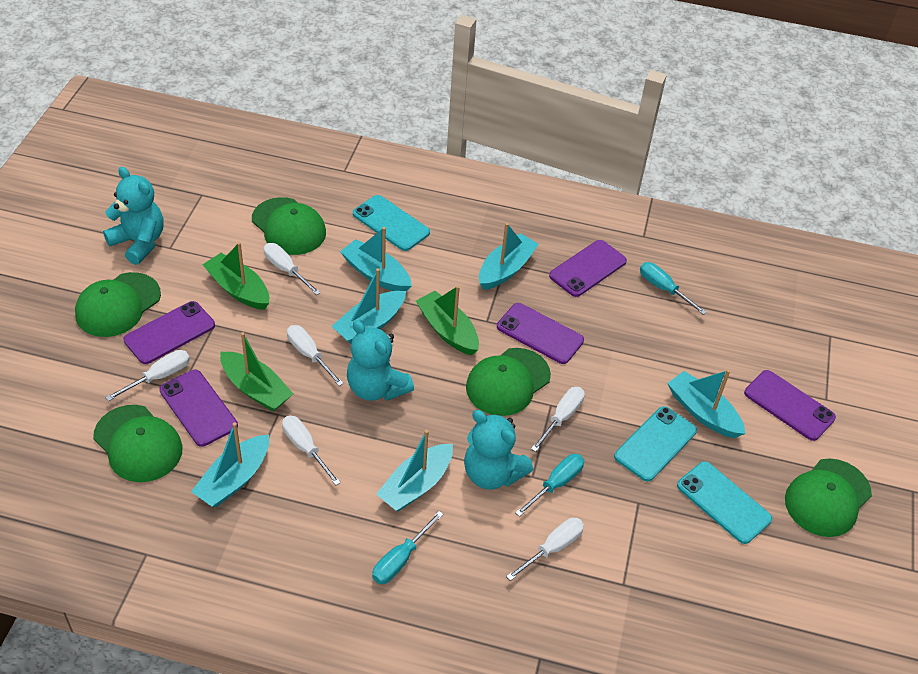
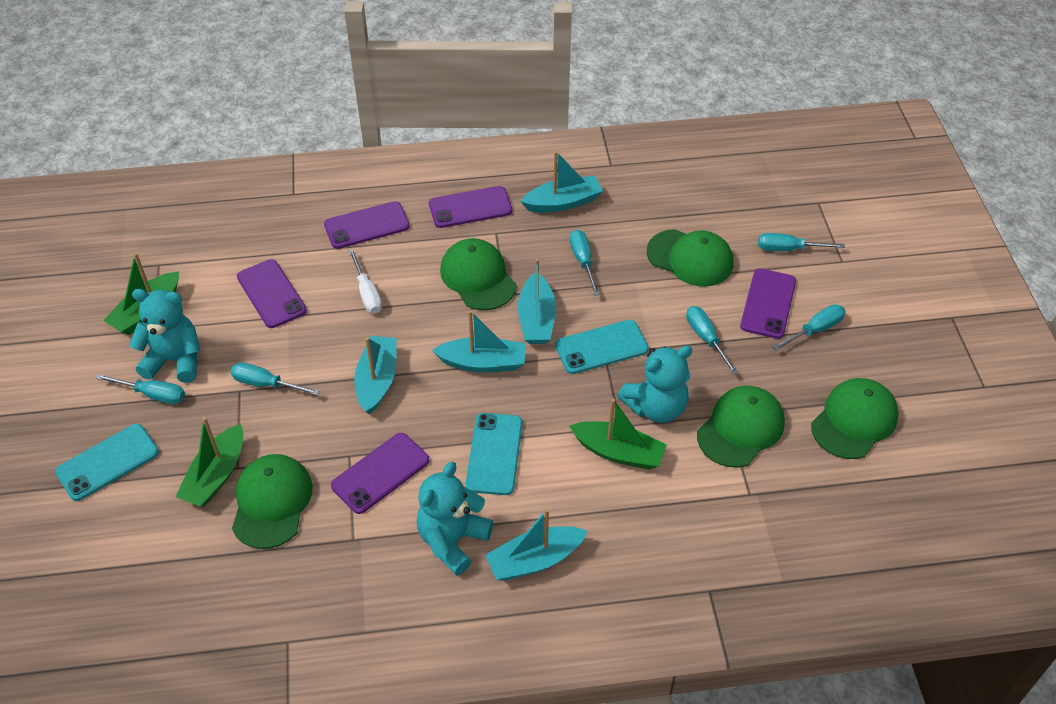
turquoise boat: 6 -> 5
turquoise screwdriver: 3 -> 6
white screwdriver: 6 -> 1

